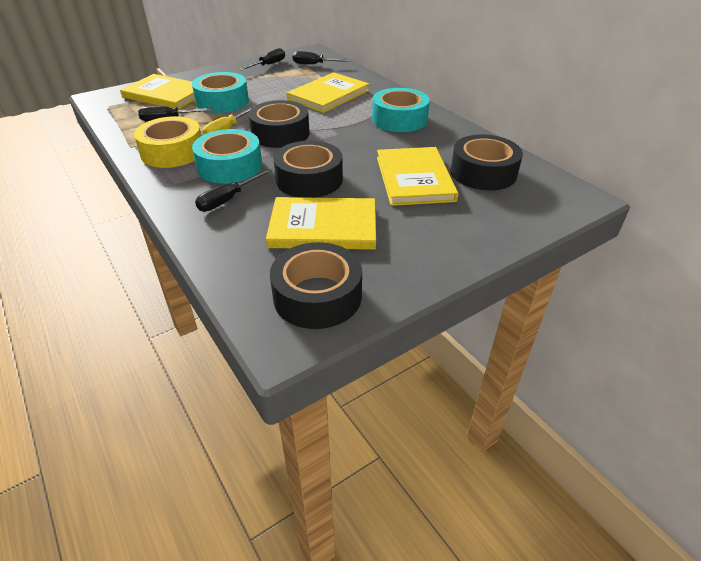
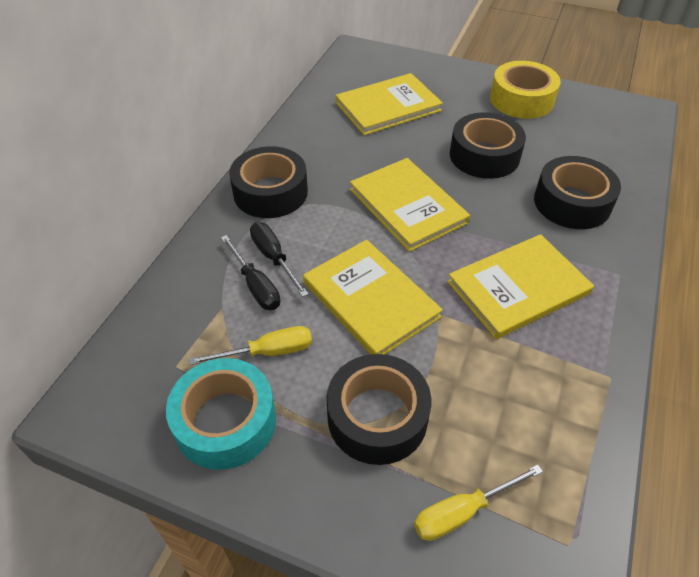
black screwdriver: 4 -> 2
turquoise tape: 3 -> 1
yellow screwdriver: 1 -> 2

